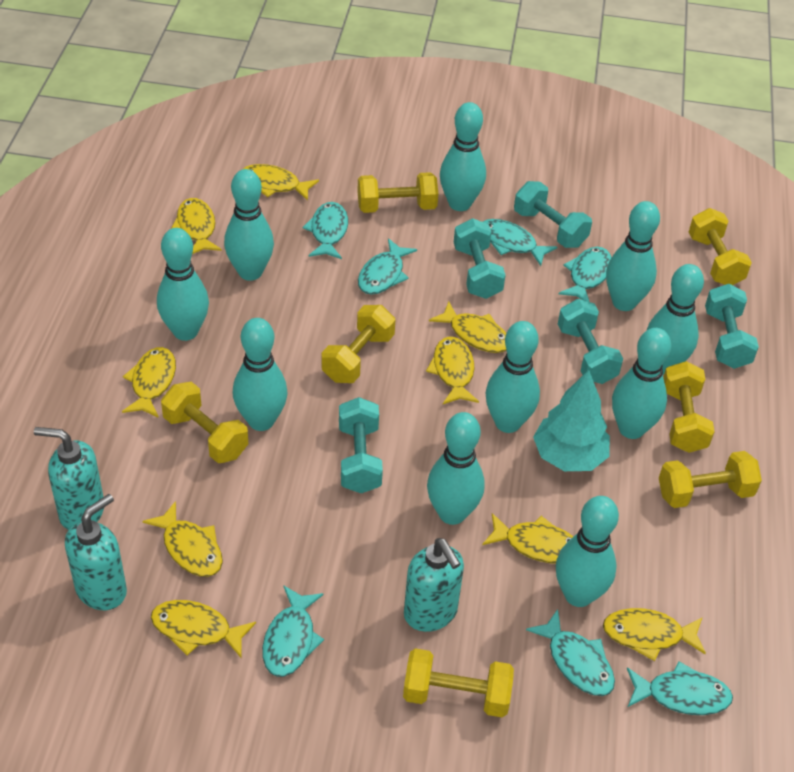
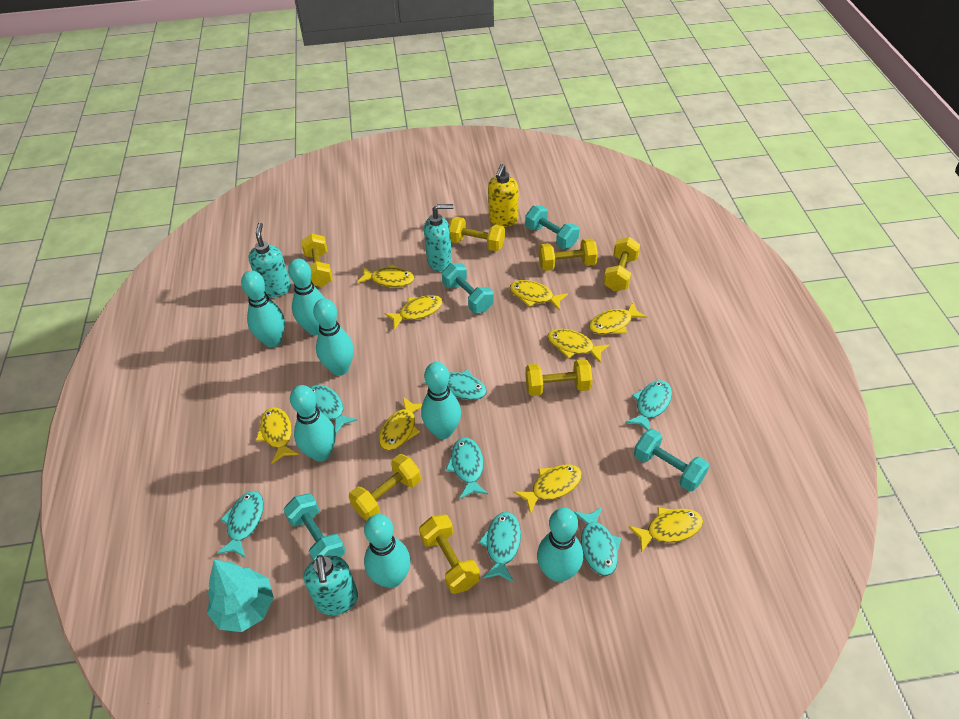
turquoise bowling pin: 10 -> 7
turquoise dumbbell: 5 -> 4
yellow soap dispenser: 0 -> 1

